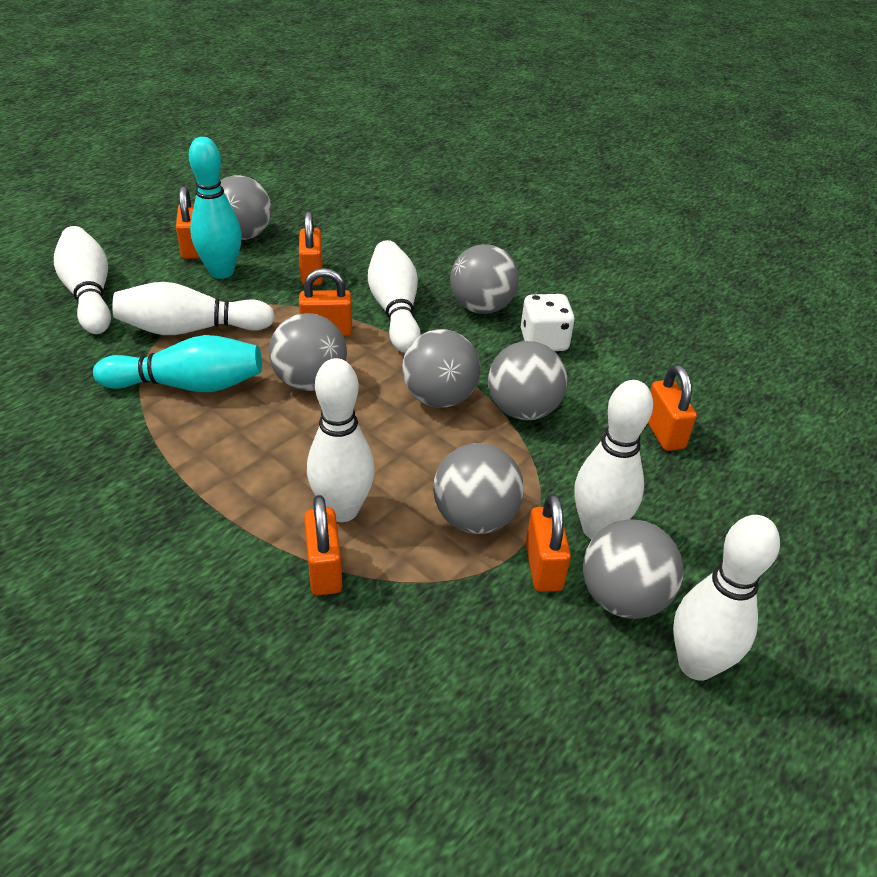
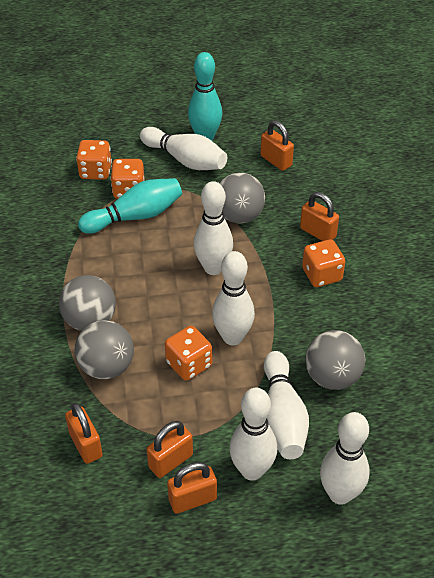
grey ball: 7 -> 4
orange dice: 0 -> 4
orange padlock: 6 -> 5
white dice: 1 -> 0

